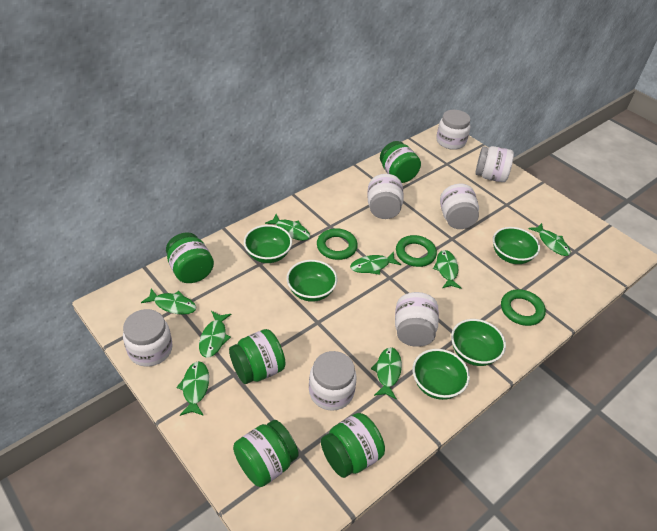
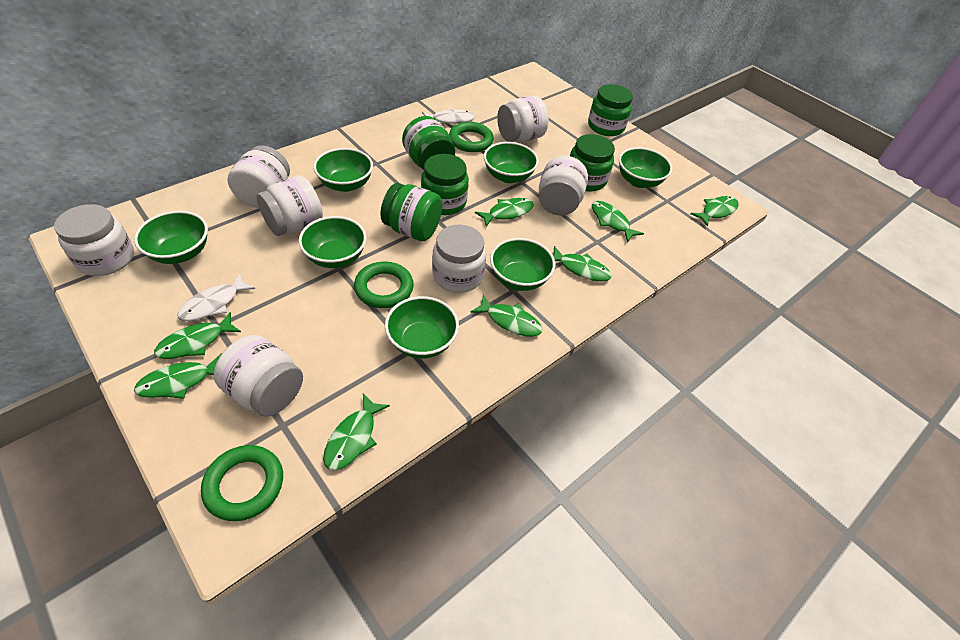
green bowl: 5 -> 7
white fish: 0 -> 2

